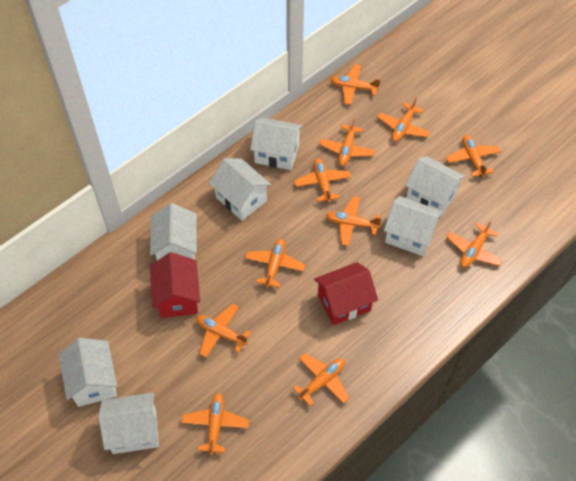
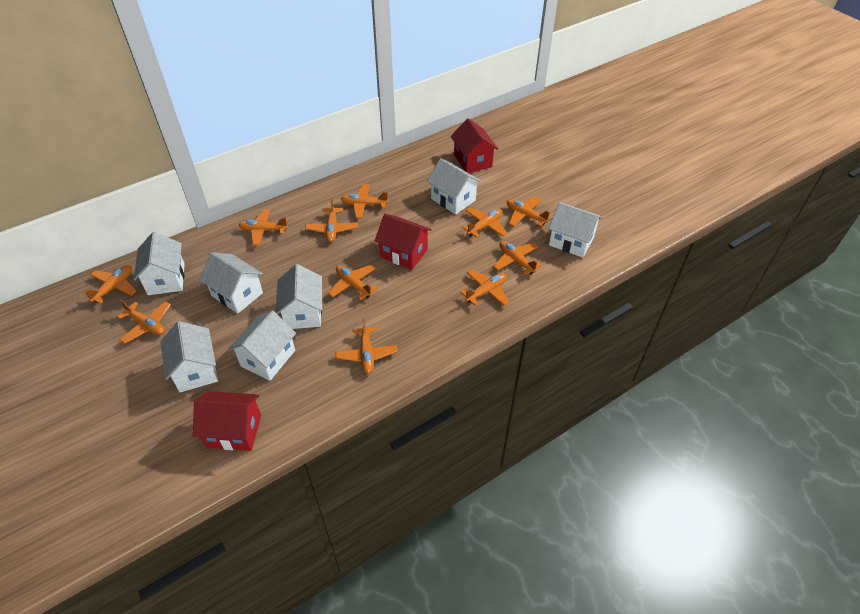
red house: 2 -> 3

